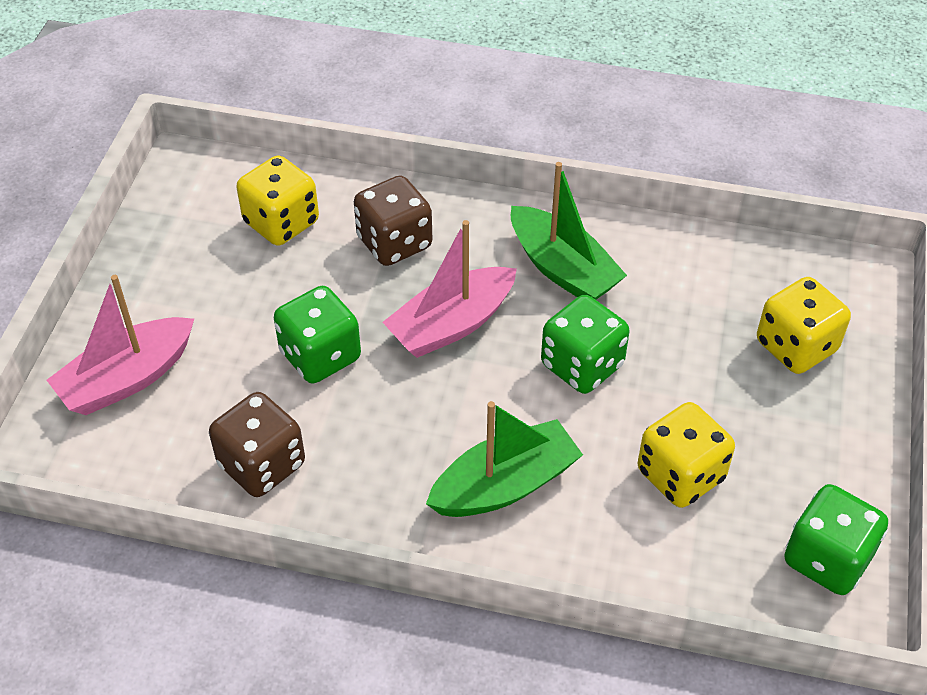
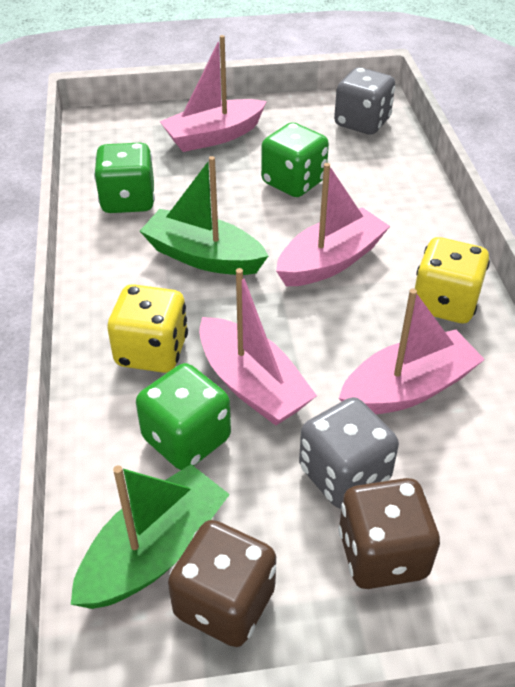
grey dice: 0 -> 2
pink boat: 2 -> 4
yellow dice: 3 -> 2

